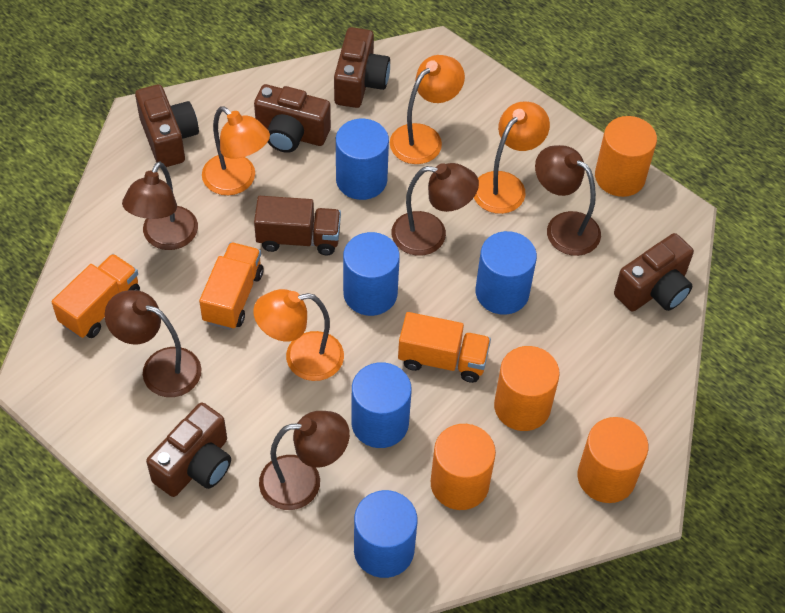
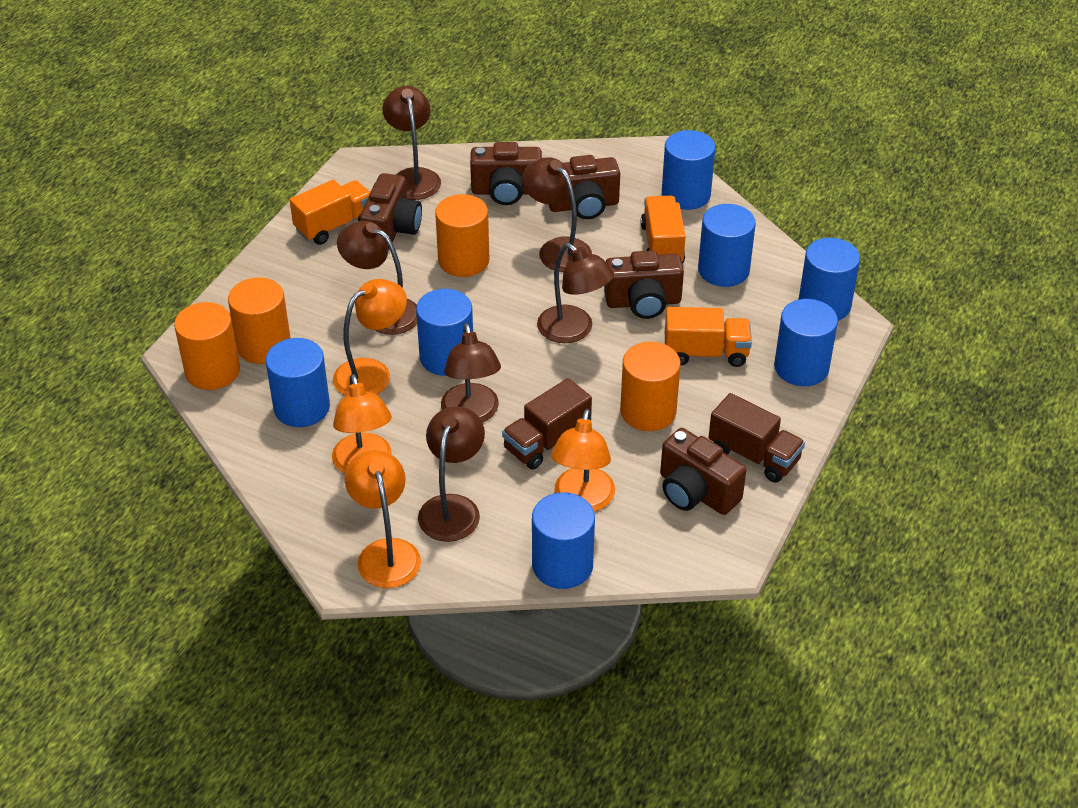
blue cylinder: 5 -> 7
brown lamp: 5 -> 6
brown truck: 1 -> 2

